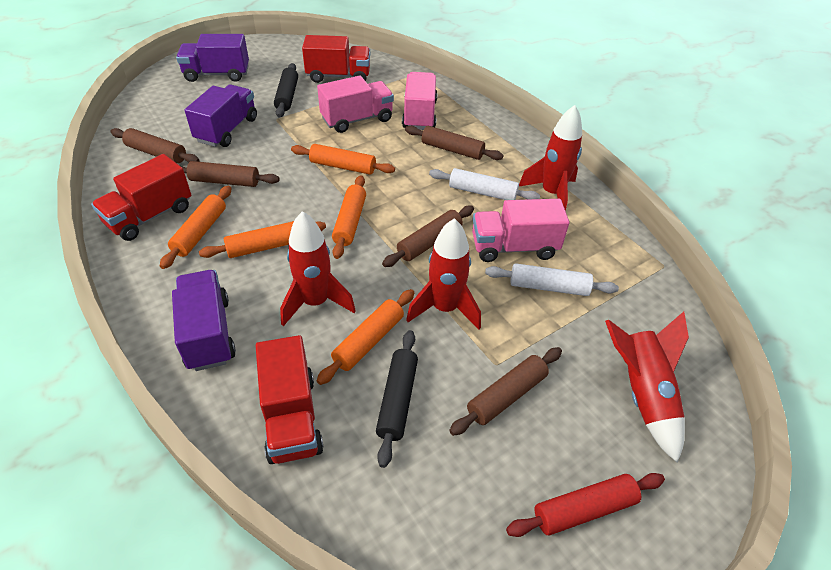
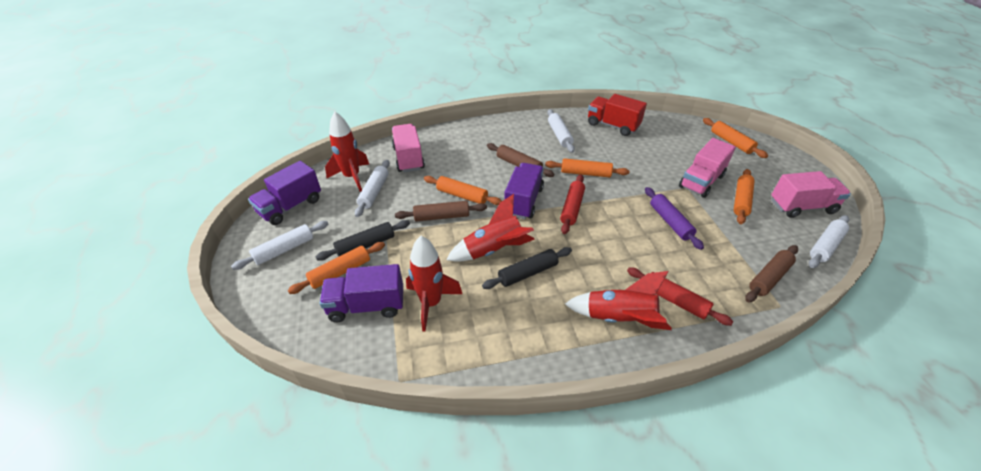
brown rolling pin: 5 -> 3
purple rolling pin: 0 -> 1
red rolling pin: 1 -> 2
red truck: 3 -> 1
white rolling pin: 2 -> 4

